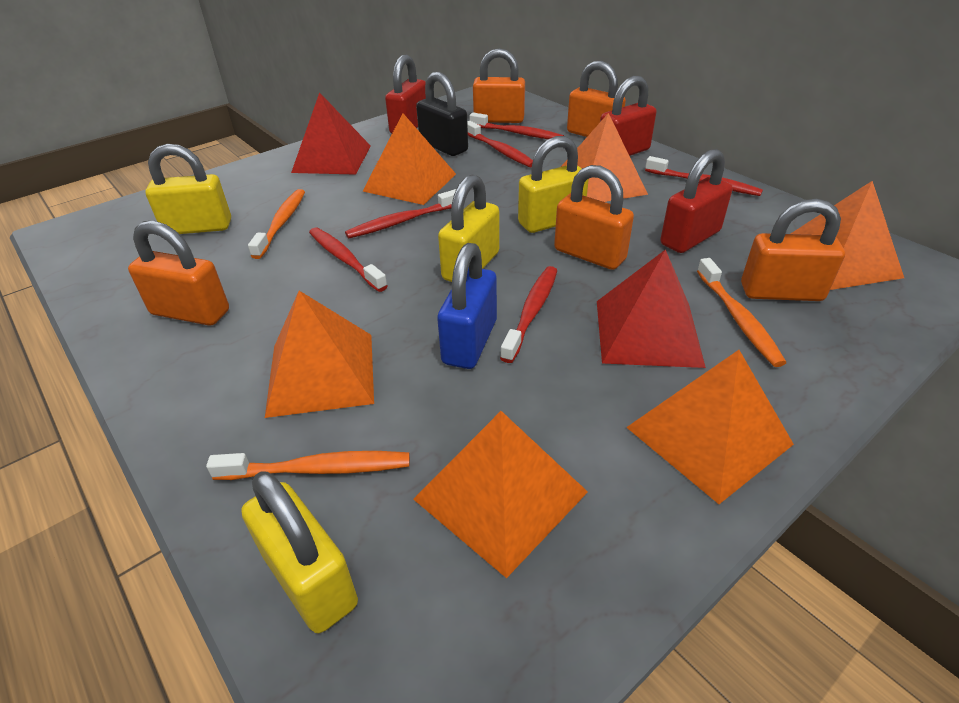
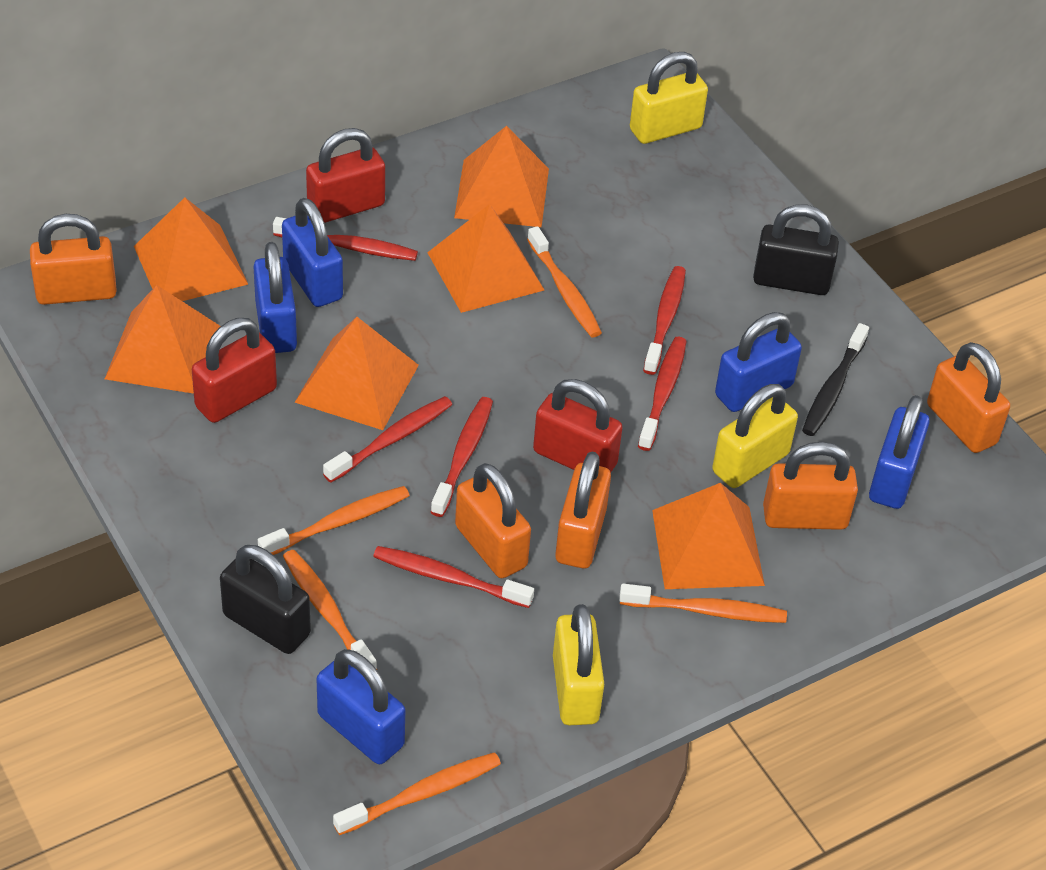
black padlock: 1 -> 2
black toothbrush: 0 -> 1
blue padlock: 1 -> 5
orange toothbrush: 3 -> 5
red pyramid: 2 -> 0
yellow padlock: 4 -> 3

